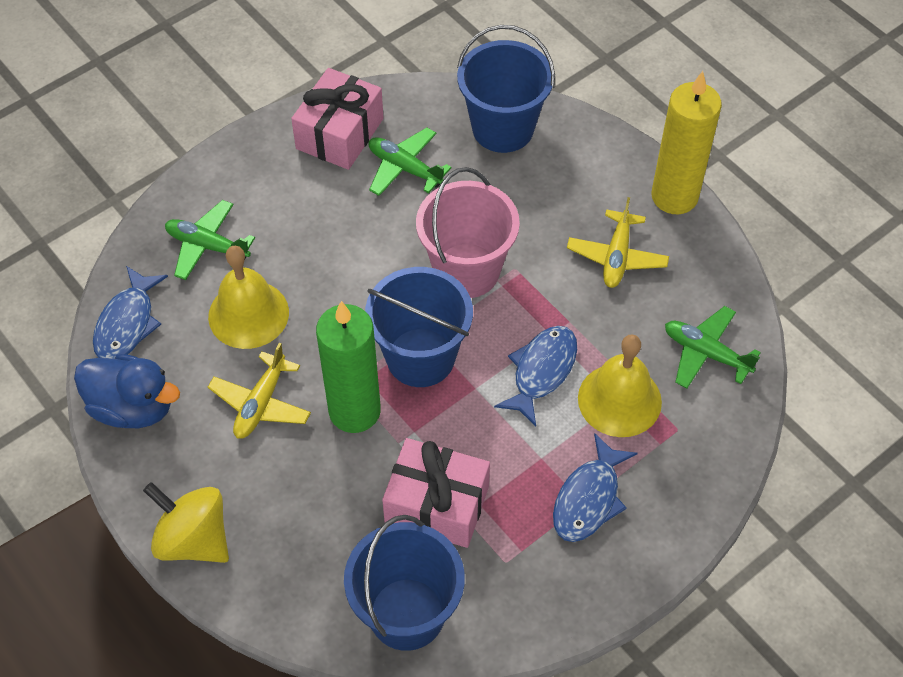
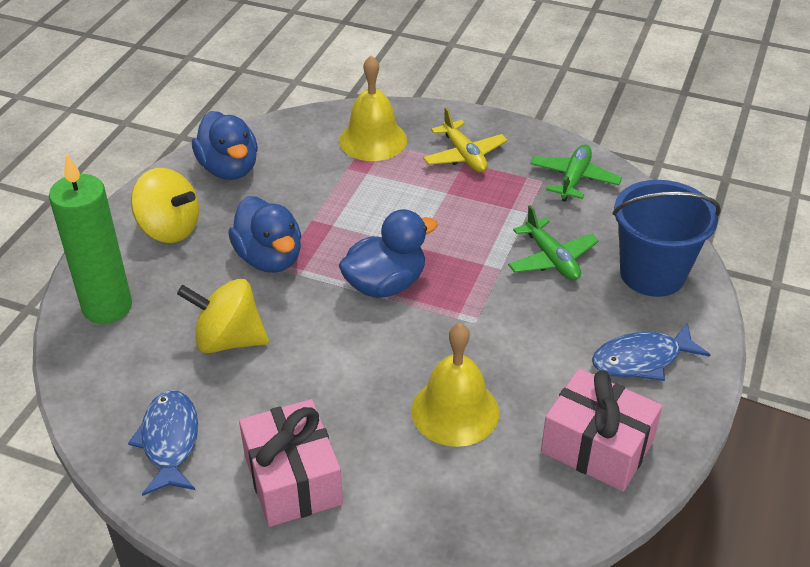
blue bucket: 3 -> 1
blue duck: 1 -> 3
blue fish: 3 -> 2
green plane: 3 -> 2
pink bucket: 1 -> 0
yellow candle: 1 -> 0
yellow plane: 2 -> 1
yellow spinning top: 1 -> 2

